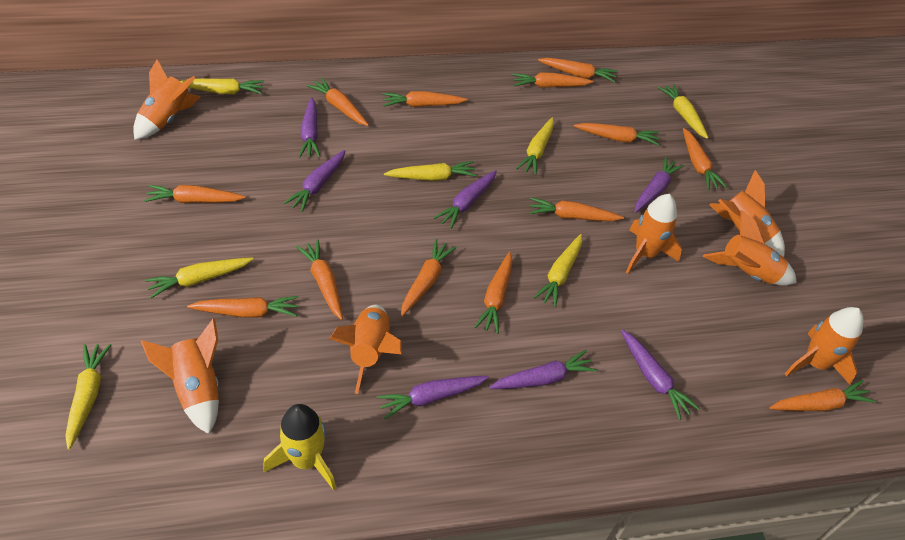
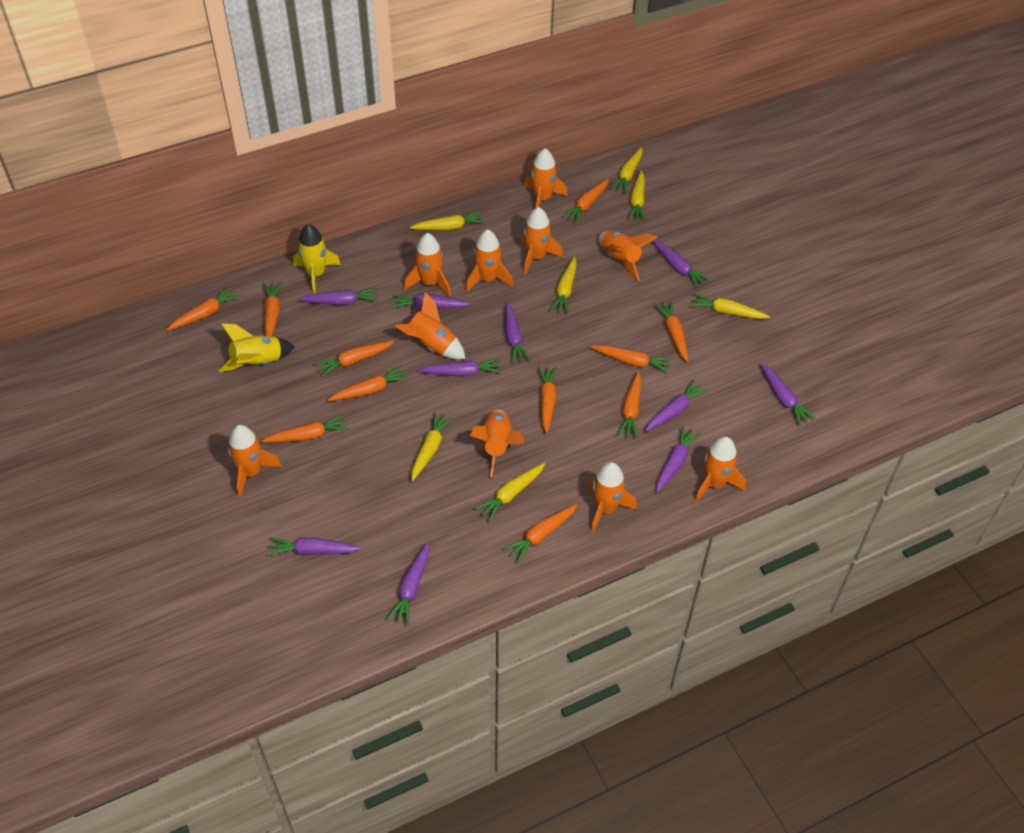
orange carrot: 13 -> 11
orange rocket: 7 -> 10
purple carrot: 7 -> 10
yellow rocket: 1 -> 2

